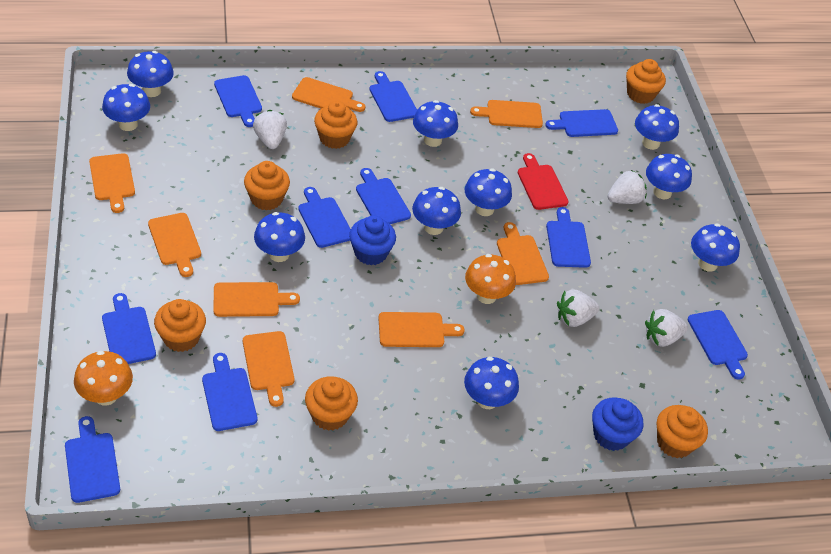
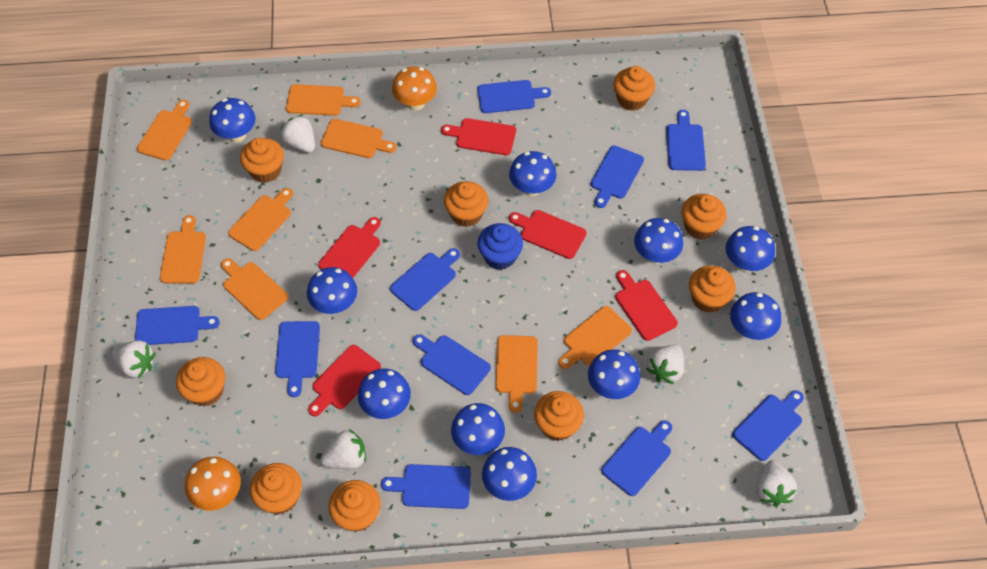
blue cupcake: 2 -> 1
orange cupcake: 6 -> 9
red cutting board: 1 -> 5
white strawberry: 4 -> 5

